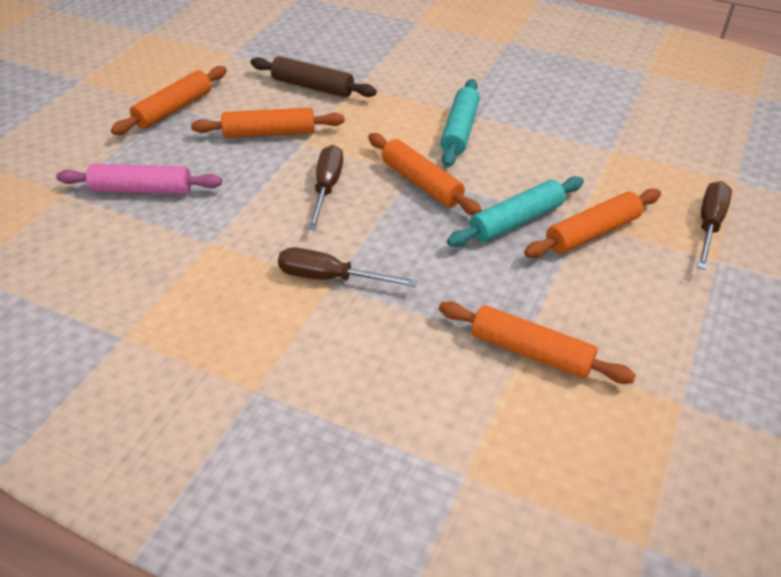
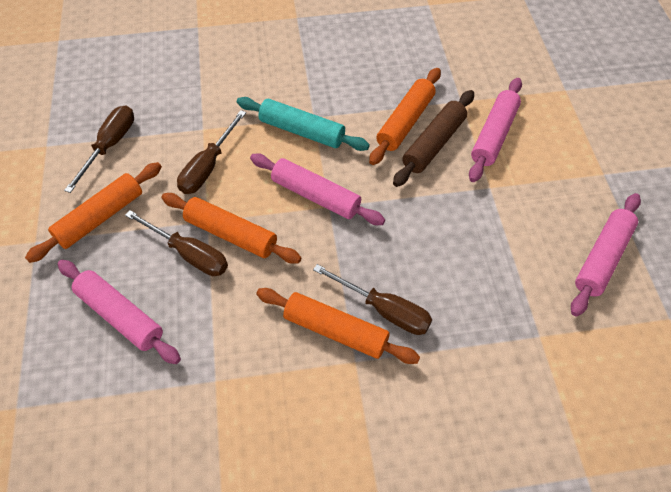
brown screwdriver: 3 -> 4
orange rolling pin: 5 -> 4
pink rolling pin: 1 -> 4
turquoise rolling pin: 2 -> 1

